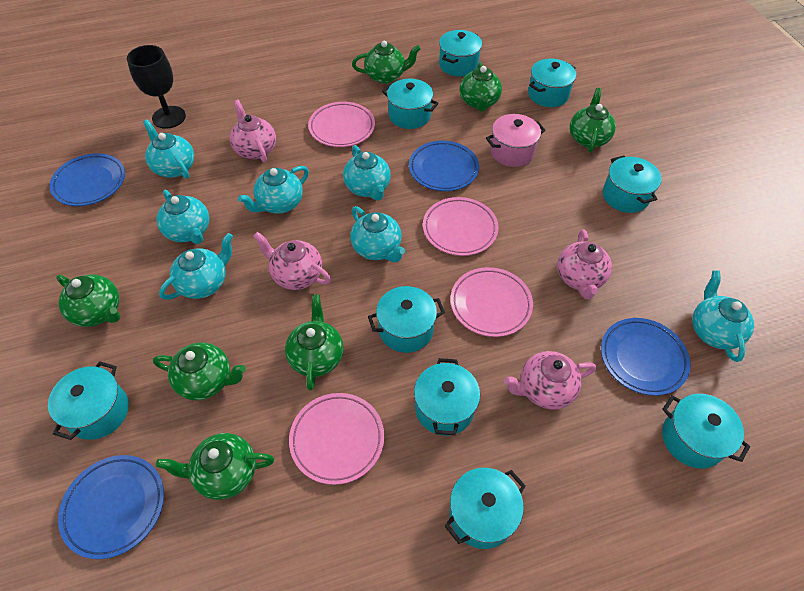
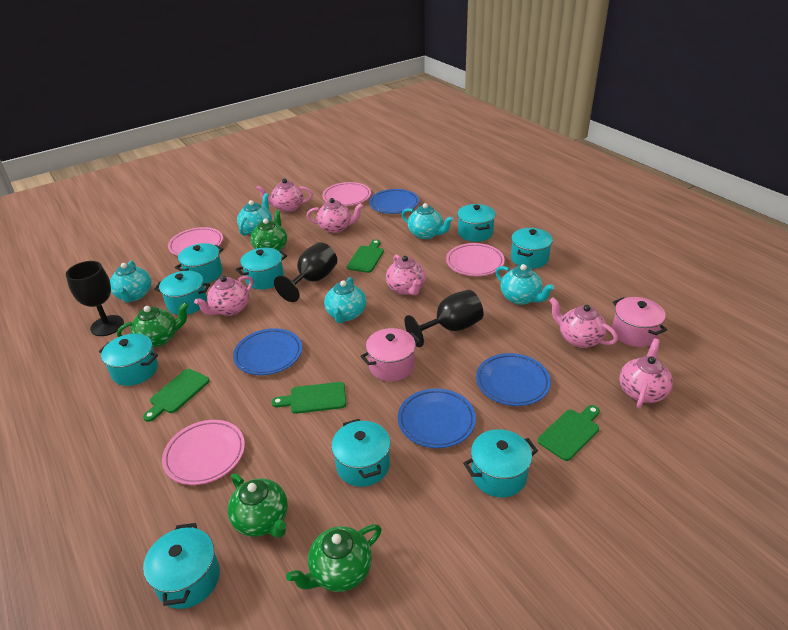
black goblet: 1 -> 3
green cutting board: 0 -> 4
green teapot: 7 -> 4
pink pot: 1 -> 2
pink teapot: 4 -> 6
turquoise teapot: 7 -> 5

